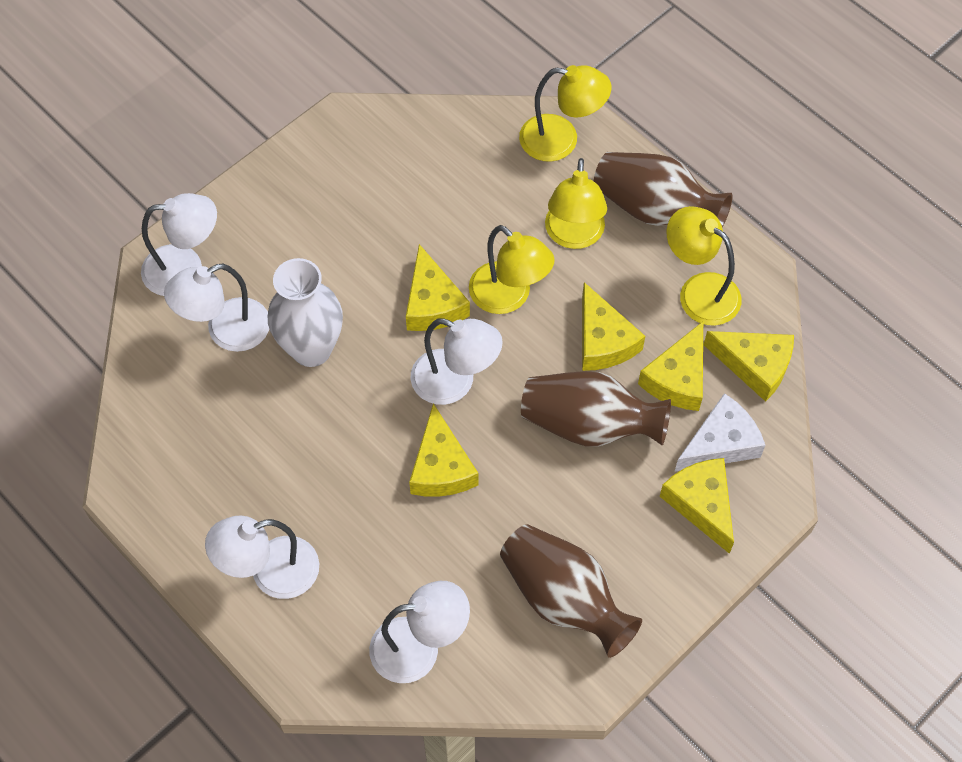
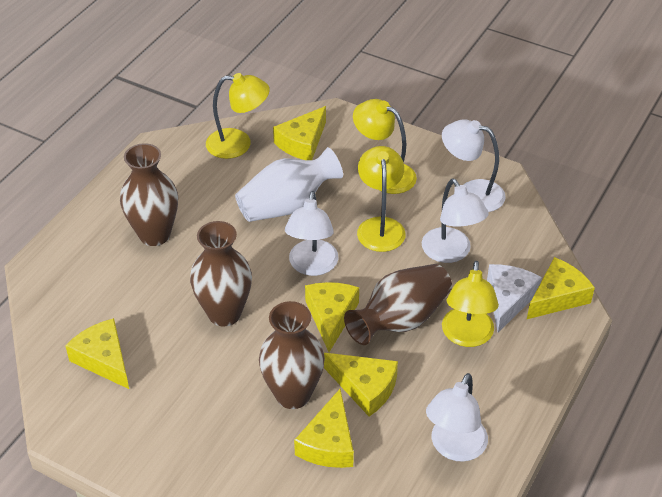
brown vase: 3 -> 4
white lamp: 5 -> 4

